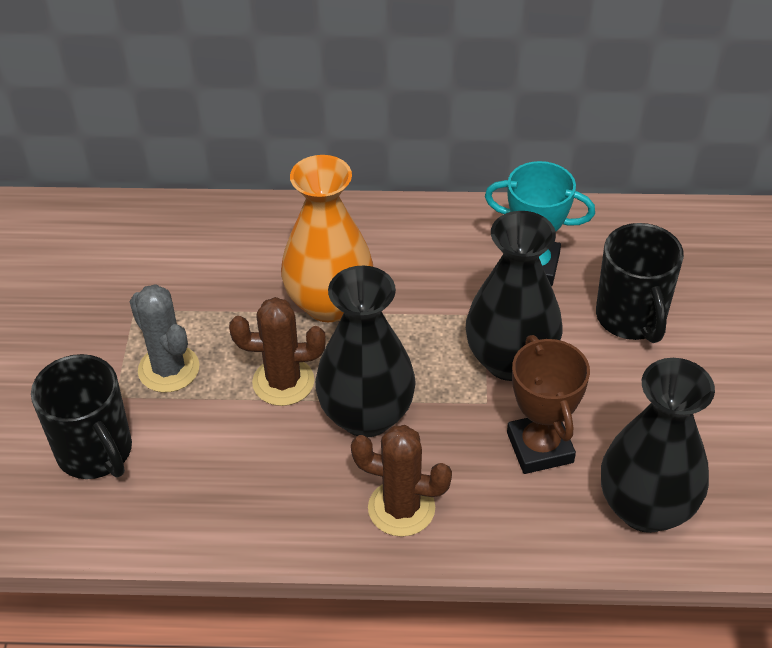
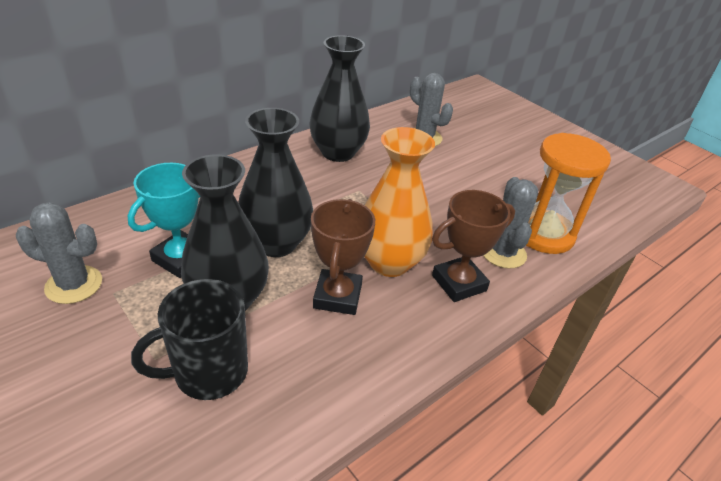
black mug: 2 -> 1
brown cactus: 2 -> 0
brown trophy: 1 -> 2
grey cactus: 1 -> 3
orange hourglass: 0 -> 1

